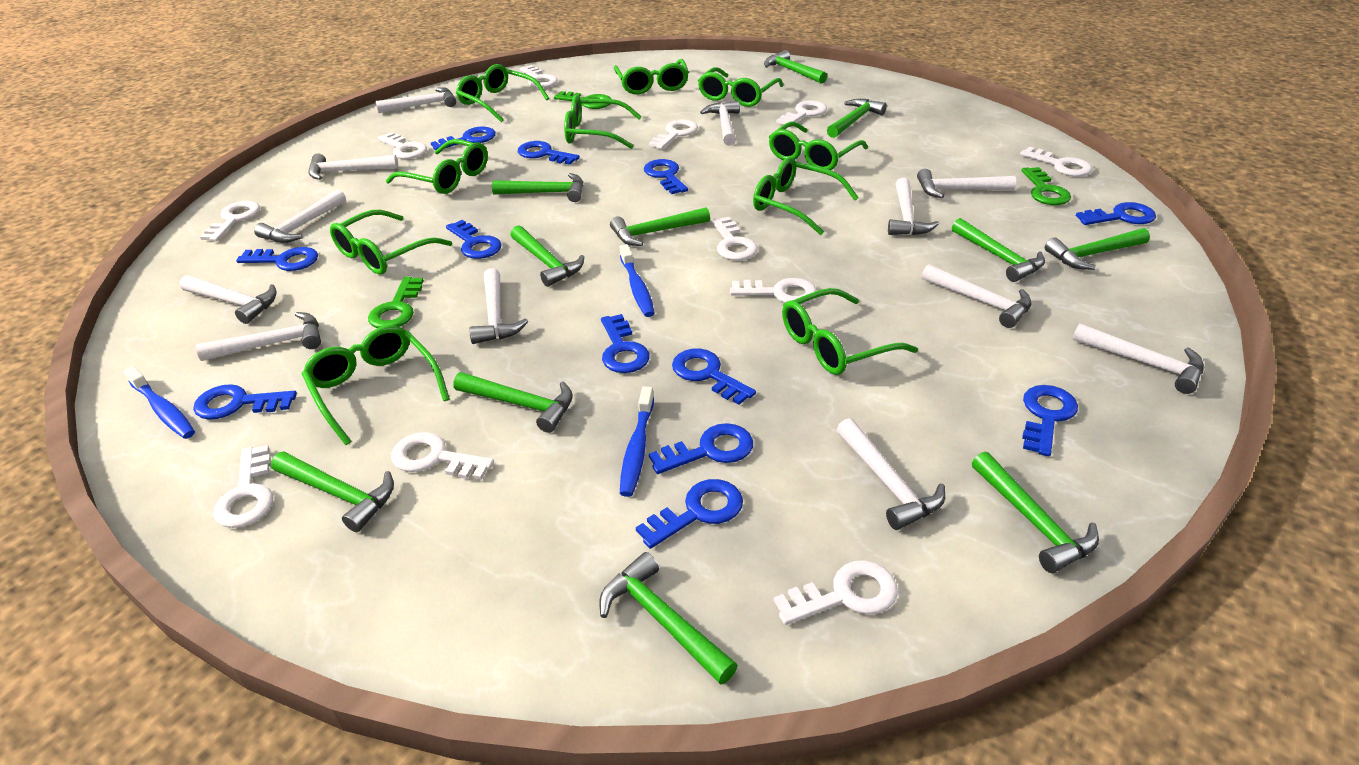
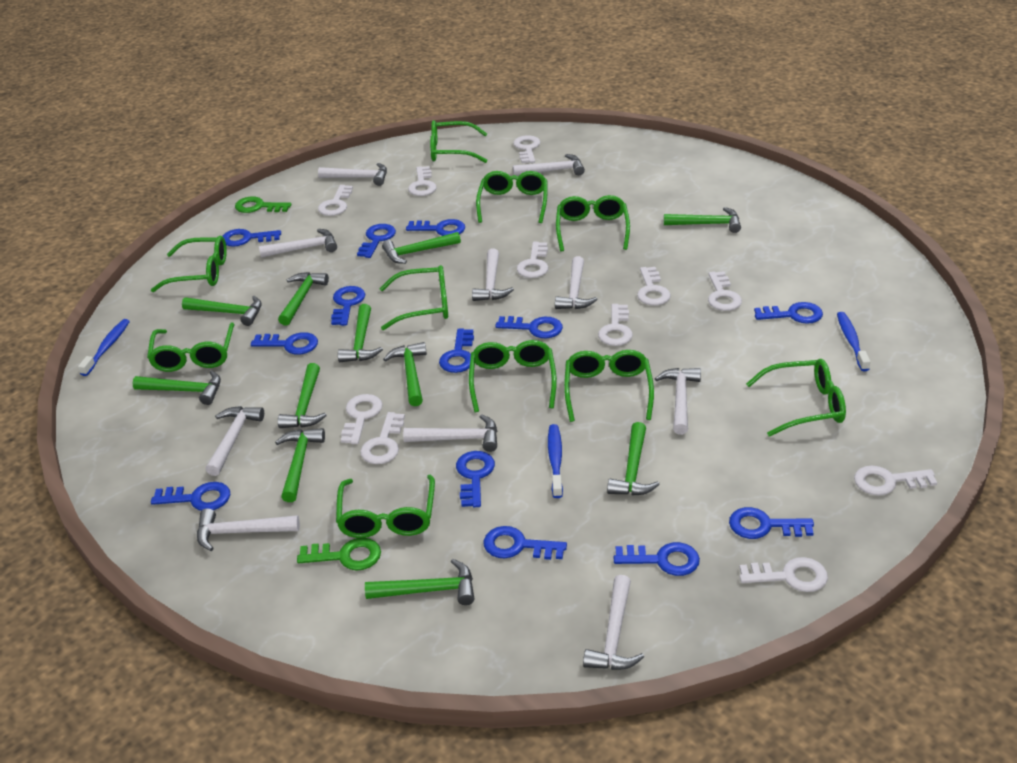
blue key: 12 -> 13
green key: 3 -> 2
white hammer: 12 -> 10

